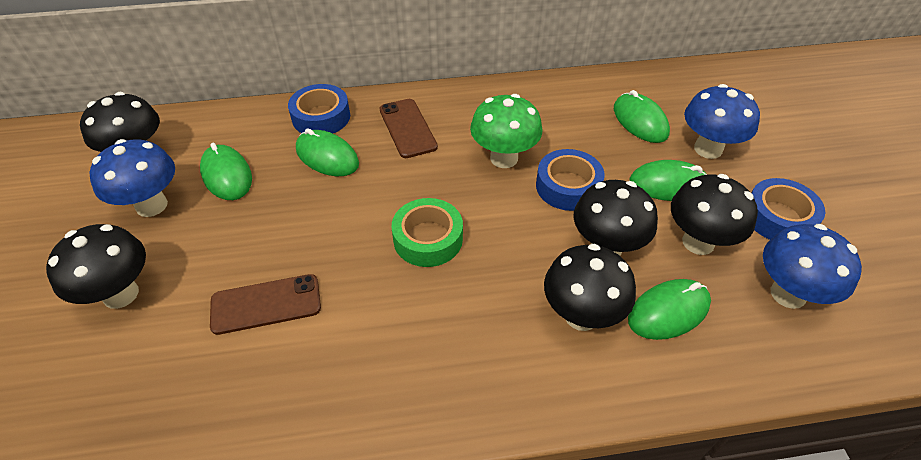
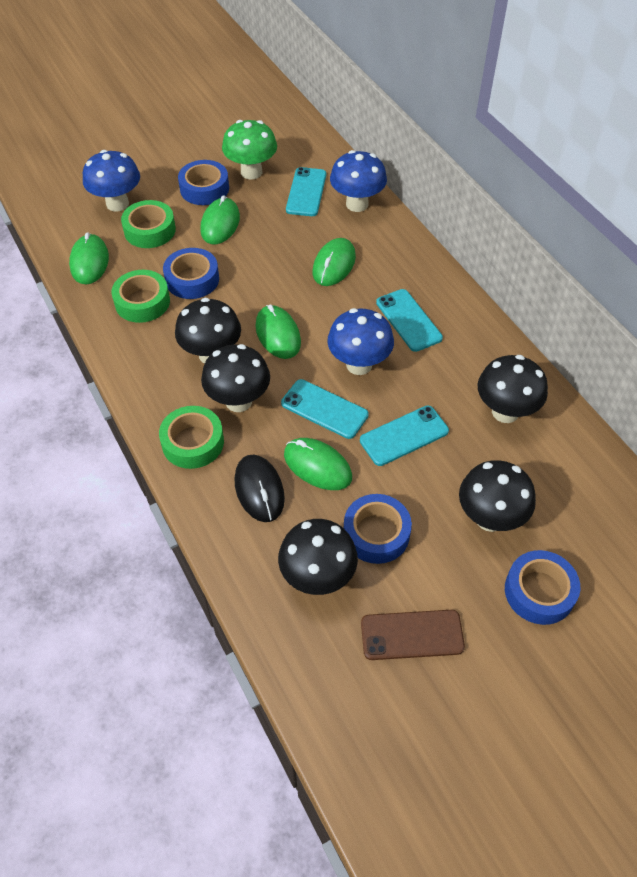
black mouse: 0 -> 1
blue tape: 3 -> 4
brown phone: 2 -> 1
green tape: 1 -> 3
turquoise phone: 0 -> 4

